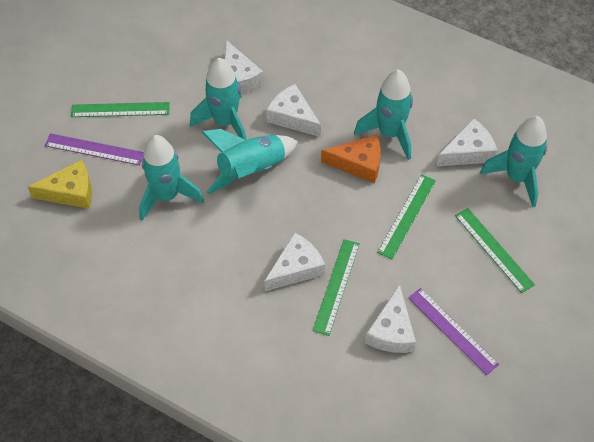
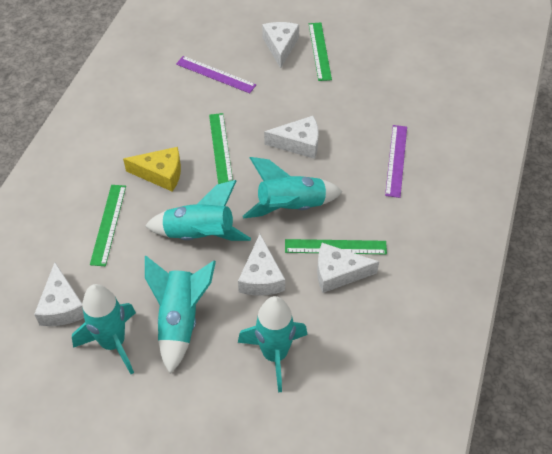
orange cheese: 1 -> 0

